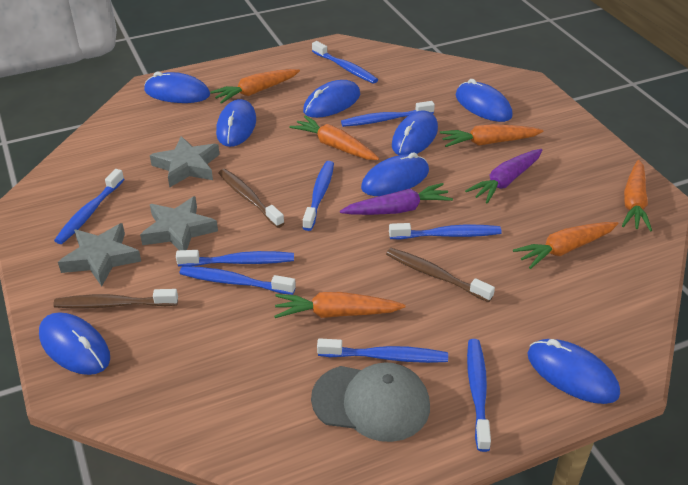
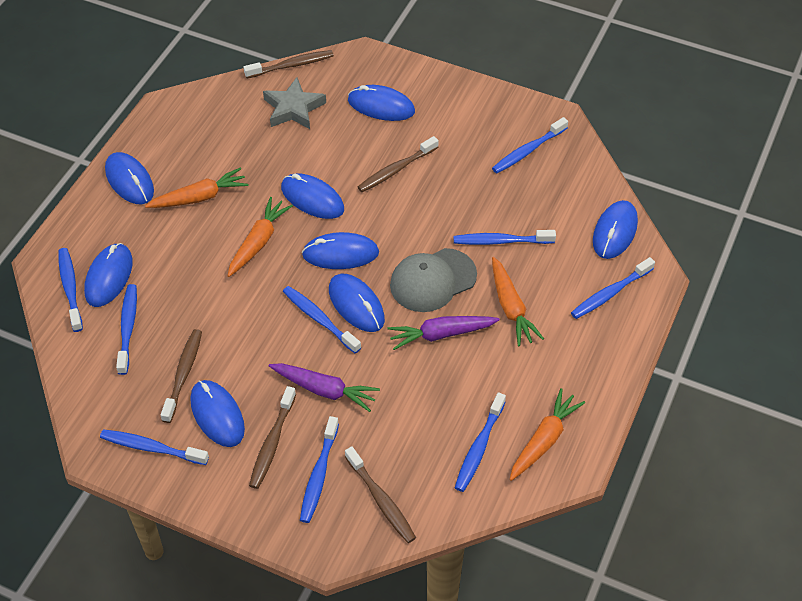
brown toothbrush: 3 -> 5
grey star: 3 -> 1
orange carrot: 6 -> 4

